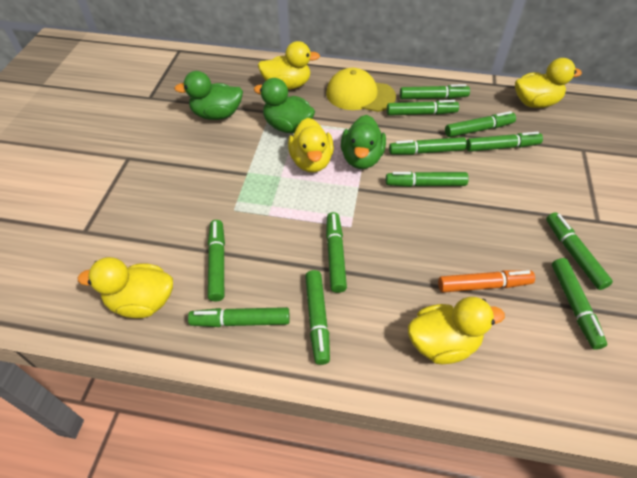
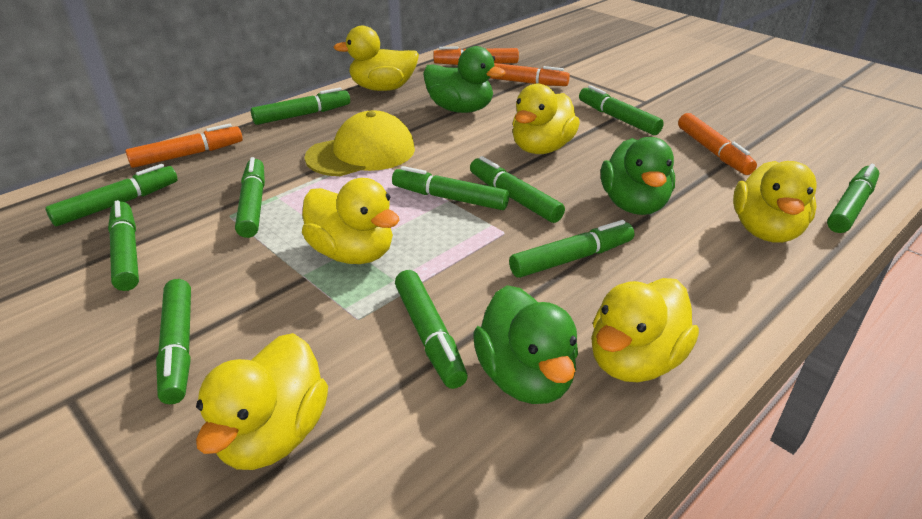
green marker: 12 -> 11
orange marker: 1 -> 4
yellow duck: 5 -> 6

